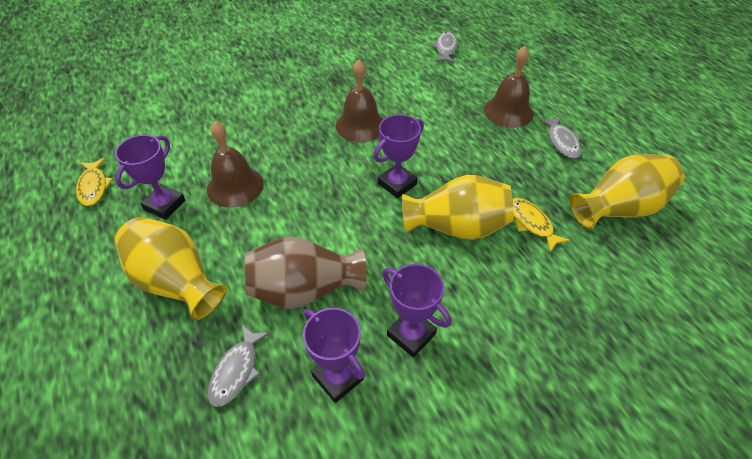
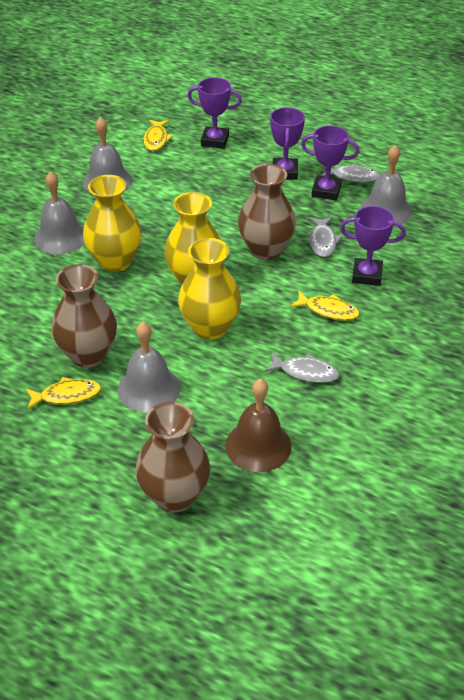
brown bell: 3 -> 1
brown vase: 1 -> 3
grey bell: 0 -> 4
yellow fish: 2 -> 3

